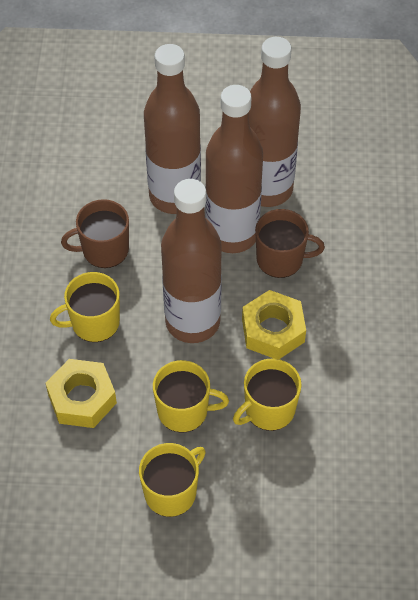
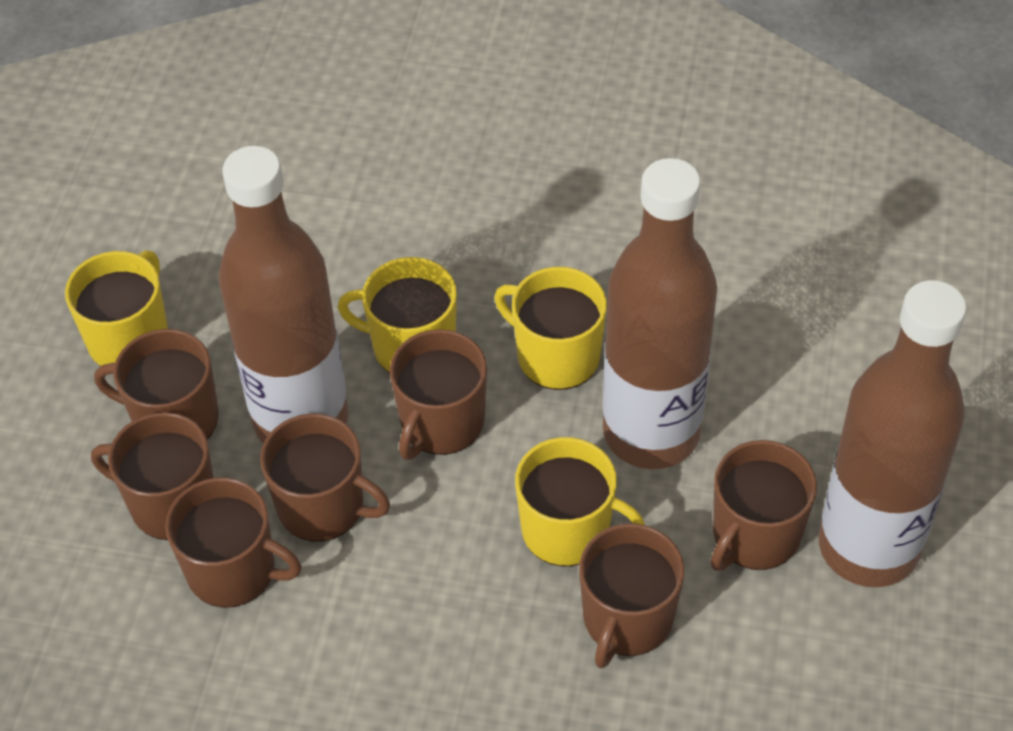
brown bottle: 4 -> 3
brown mug: 2 -> 7
yellow nut: 2 -> 0

